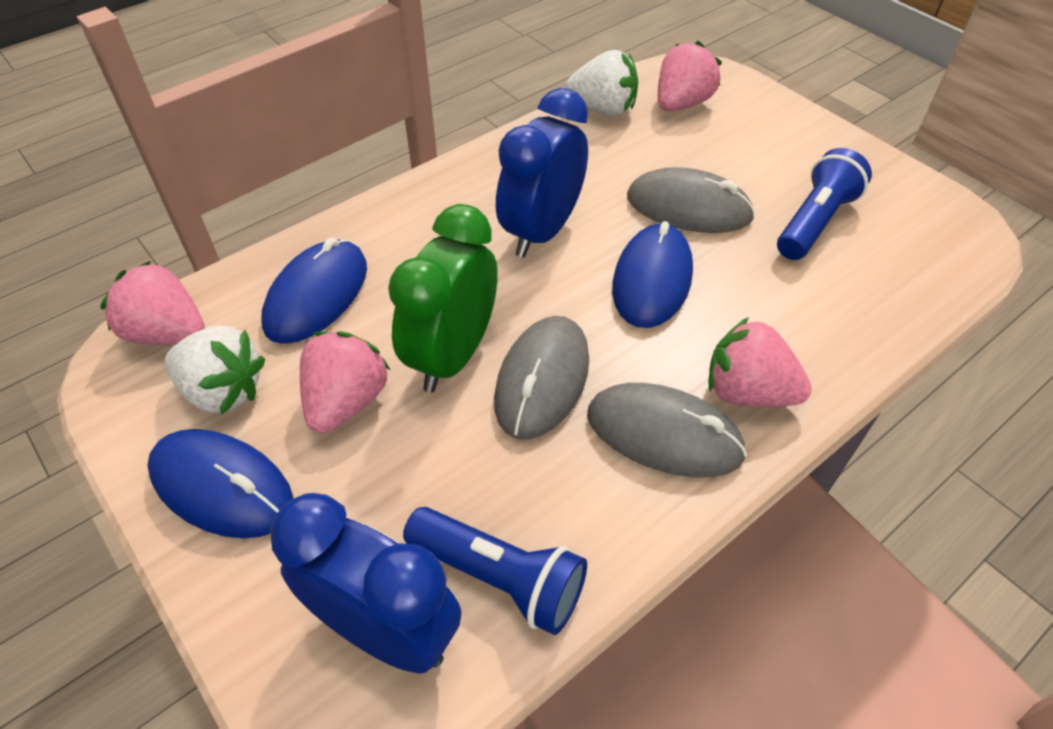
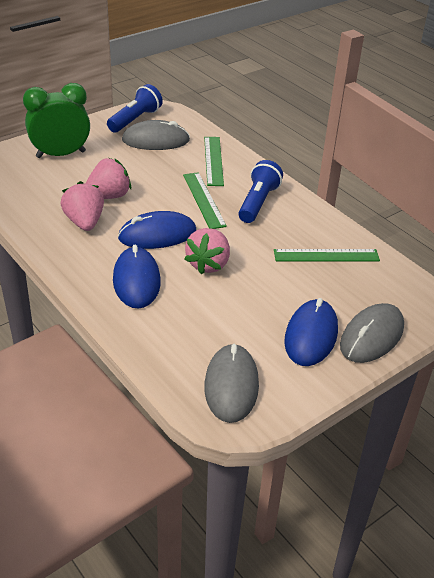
blue clock: 2 -> 0
green ruler: 0 -> 3
pink strawberry: 4 -> 3
white strawberry: 2 -> 0

